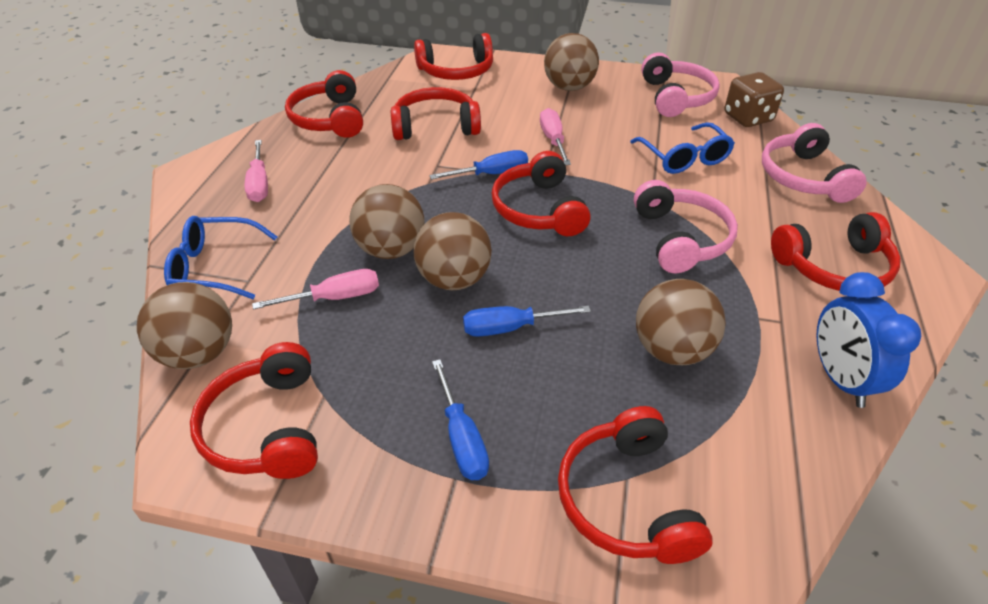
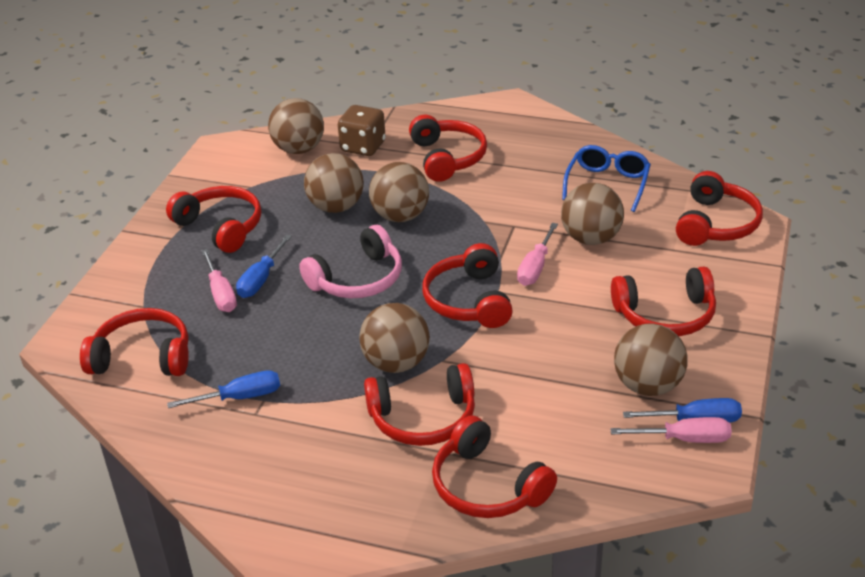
blue clock: 1 -> 0
blue glasses: 2 -> 1
brown ball: 5 -> 6
pink headphones: 3 -> 1
red headphones: 7 -> 8

